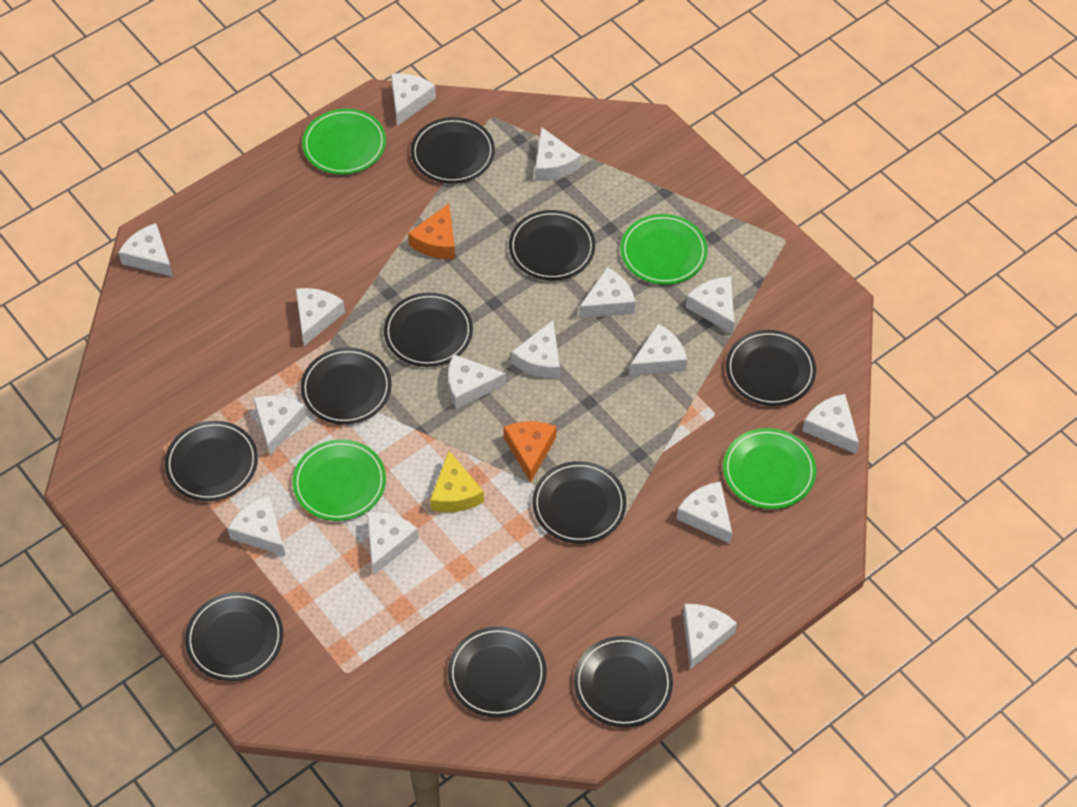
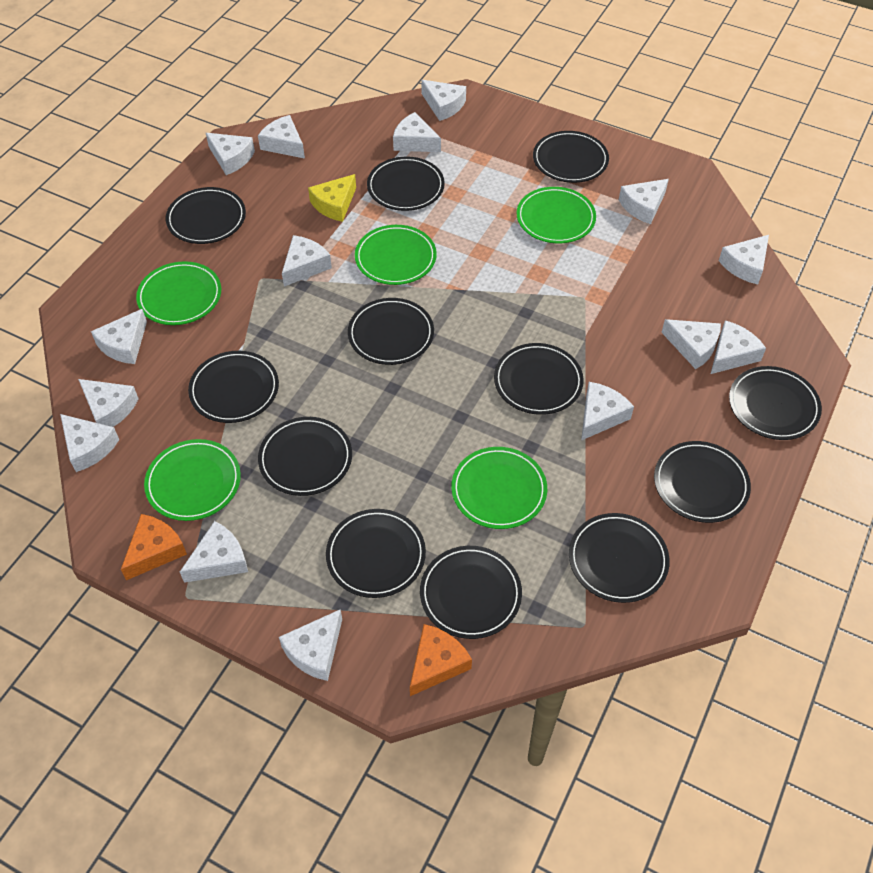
black plate: 10 -> 12
green plate: 4 -> 5

